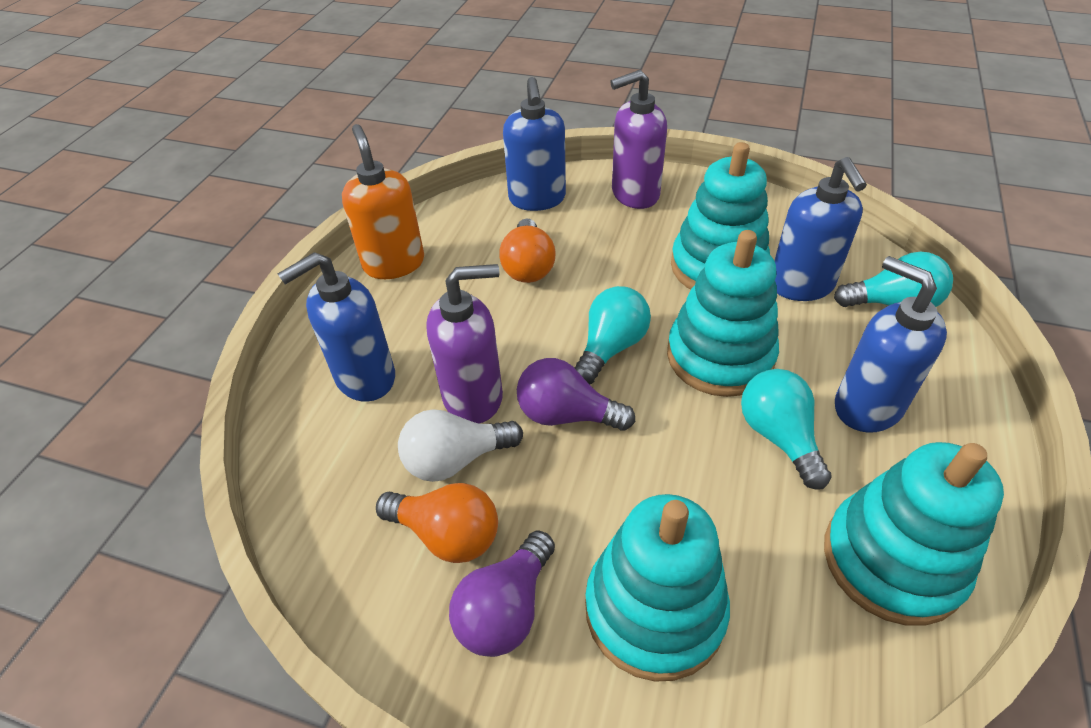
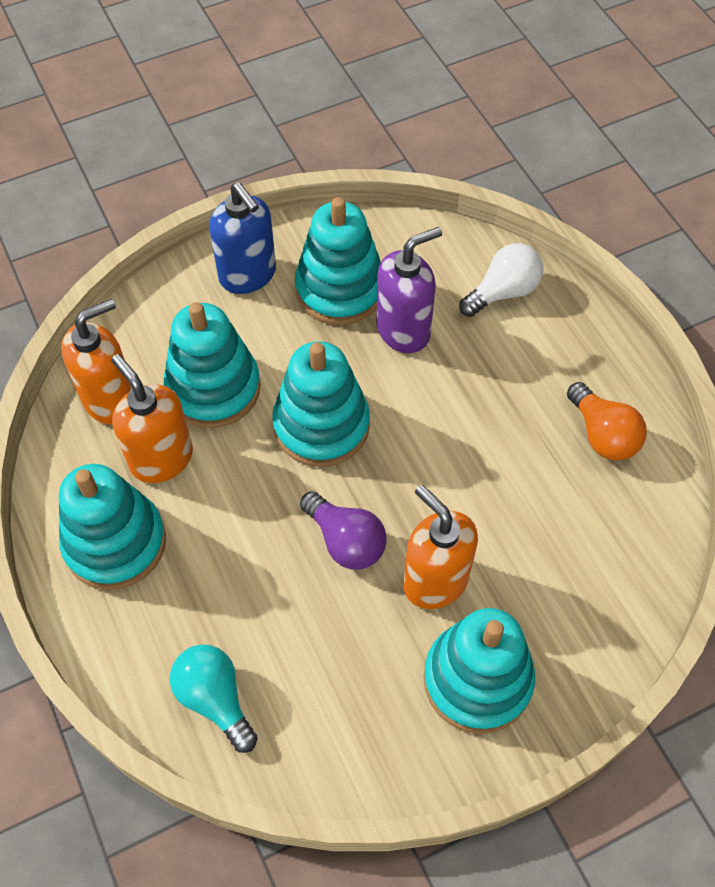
blue soap dispenser: 4 -> 1
orange light bulb: 2 -> 1
orange soap dispenser: 1 -> 3
purple light bulb: 2 -> 1
purple soap dispenser: 2 -> 1
turquoise light bulb: 3 -> 1
turquoise stacking toy: 4 -> 5

